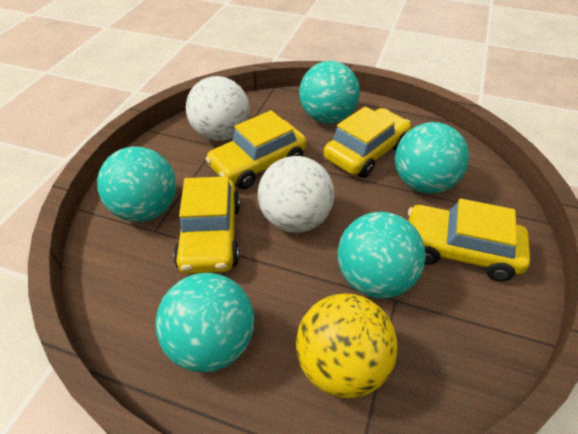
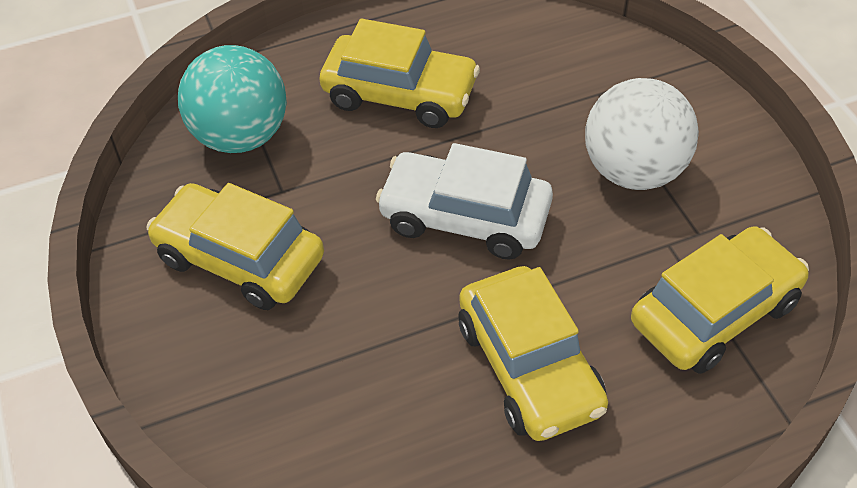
turquoise ball: 5 -> 1
white ball: 2 -> 1
white car: 0 -> 1
yellow ball: 1 -> 0

